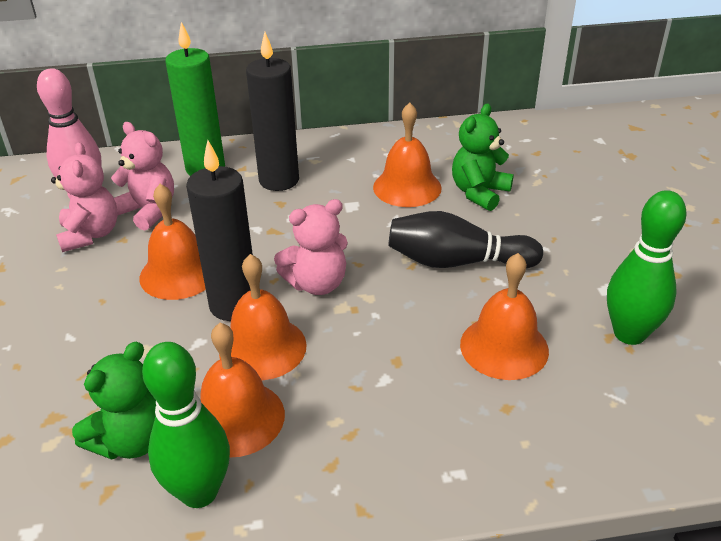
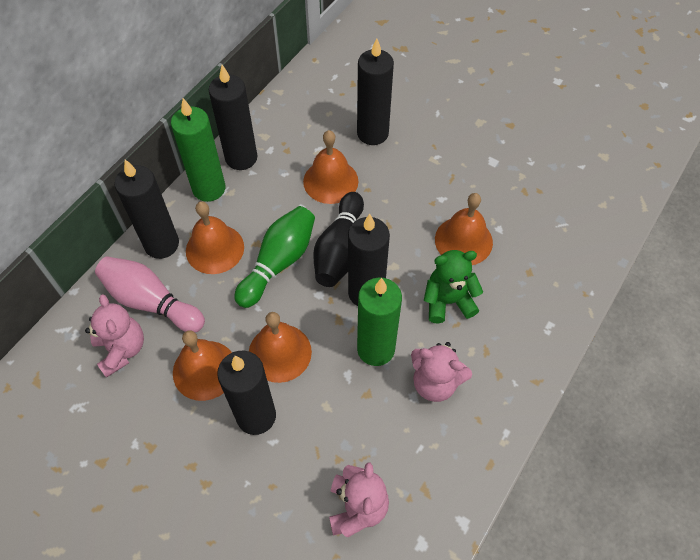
black candle: 2 -> 5
green bowling pin: 2 -> 1
green candle: 1 -> 2
green teddy bear: 2 -> 1

